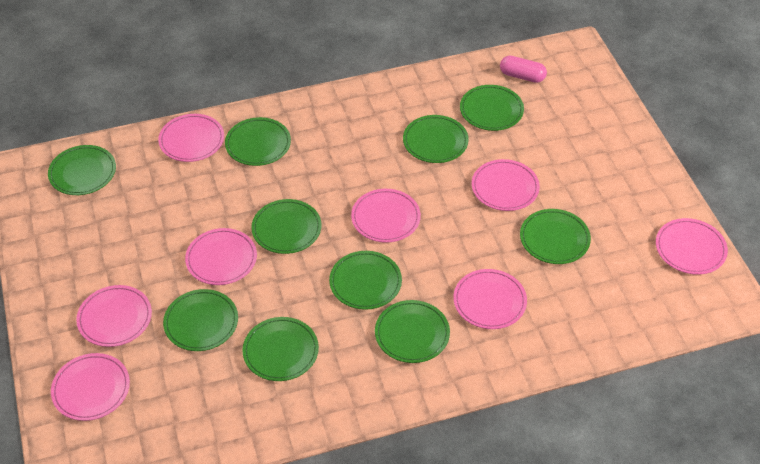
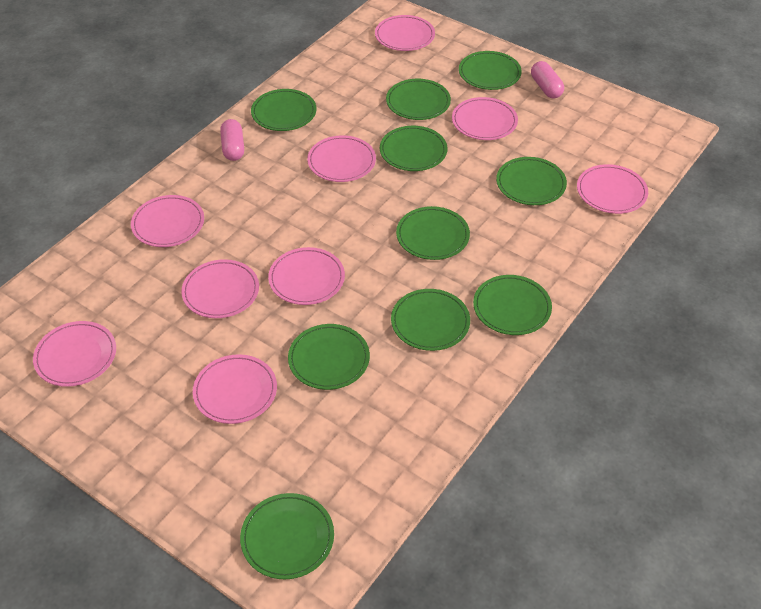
pink capsule: 1 -> 2
pink plate: 8 -> 9

